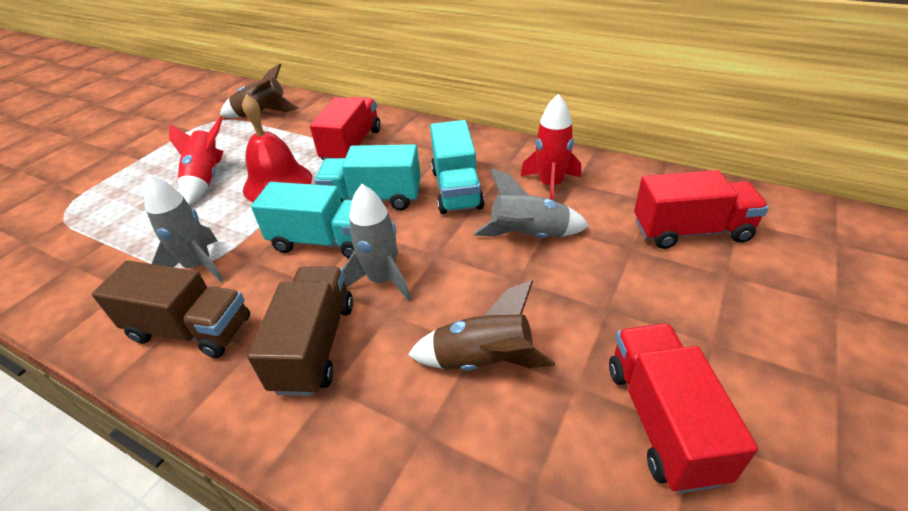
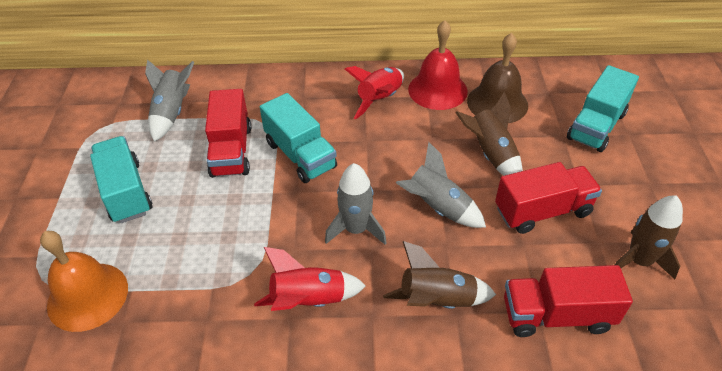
brown bell: 0 -> 1
brown rocket: 2 -> 3
brown truck: 2 -> 0
orange bell: 0 -> 1

